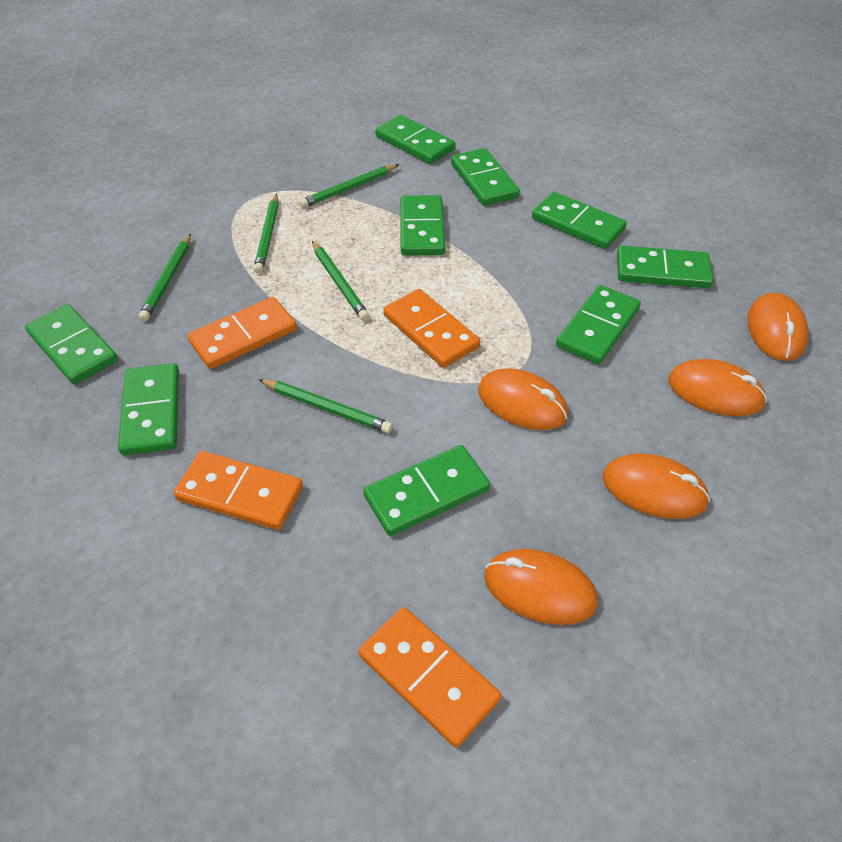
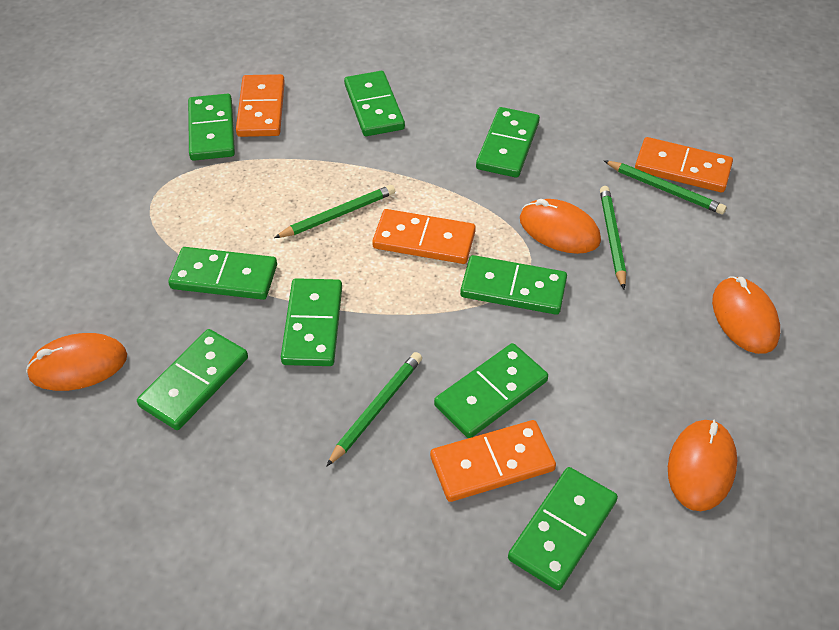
green pencil: 5 -> 4
orange mouse: 5 -> 4

